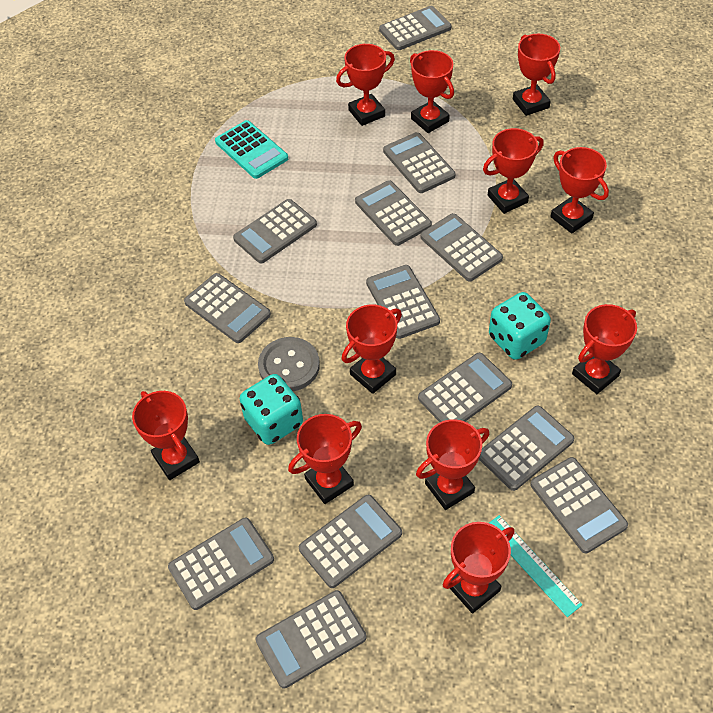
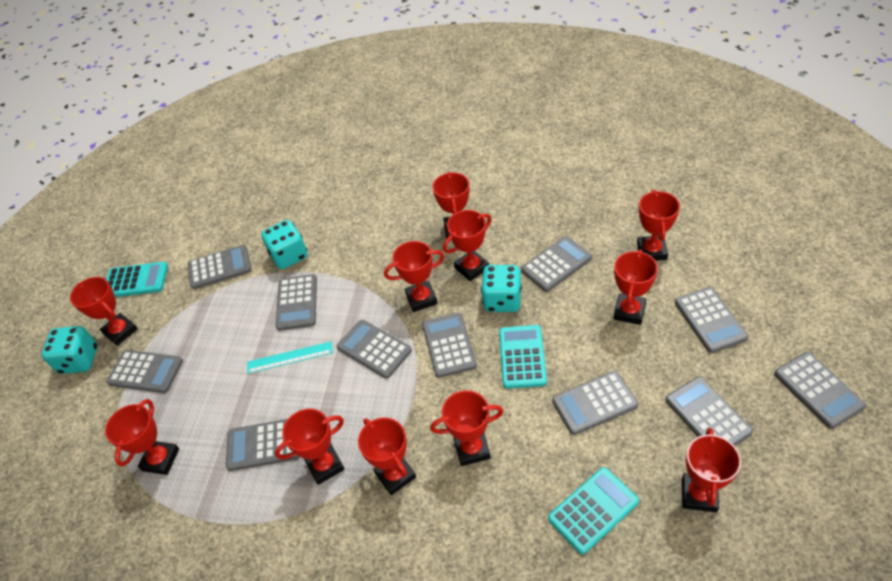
grey button: 1 -> 0
grey calculator: 13 -> 11
turquoise calculator: 1 -> 3
turquoise dice: 2 -> 3

